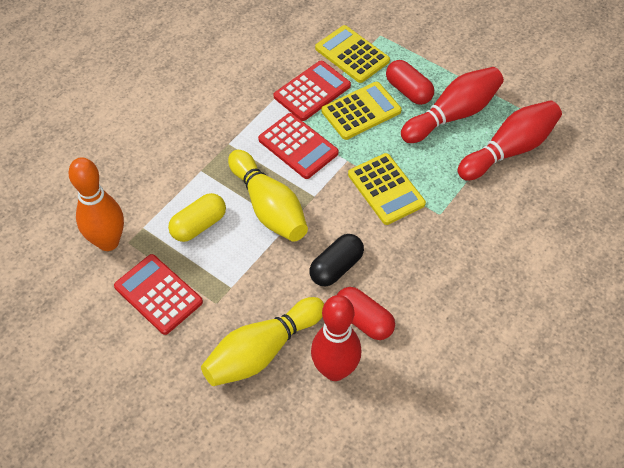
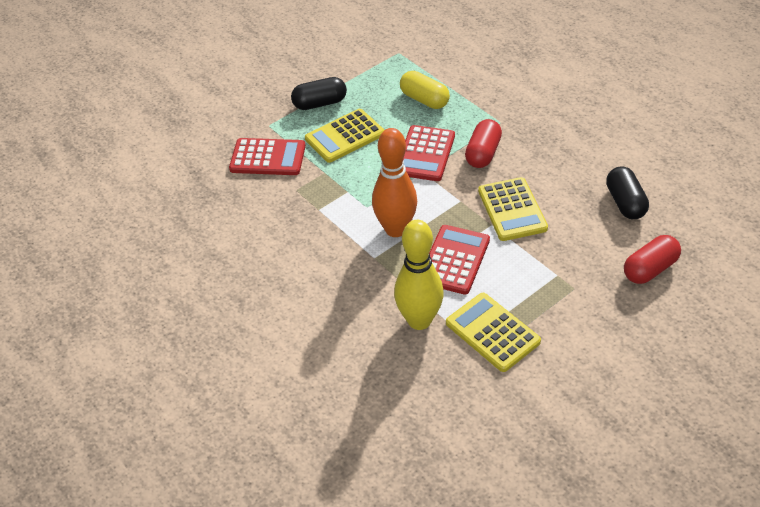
black capsule: 1 -> 2
red bowling pin: 3 -> 0
yellow bowling pin: 2 -> 1

